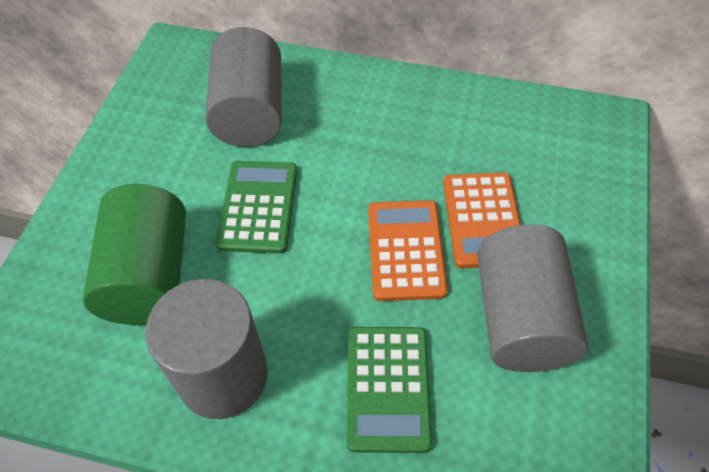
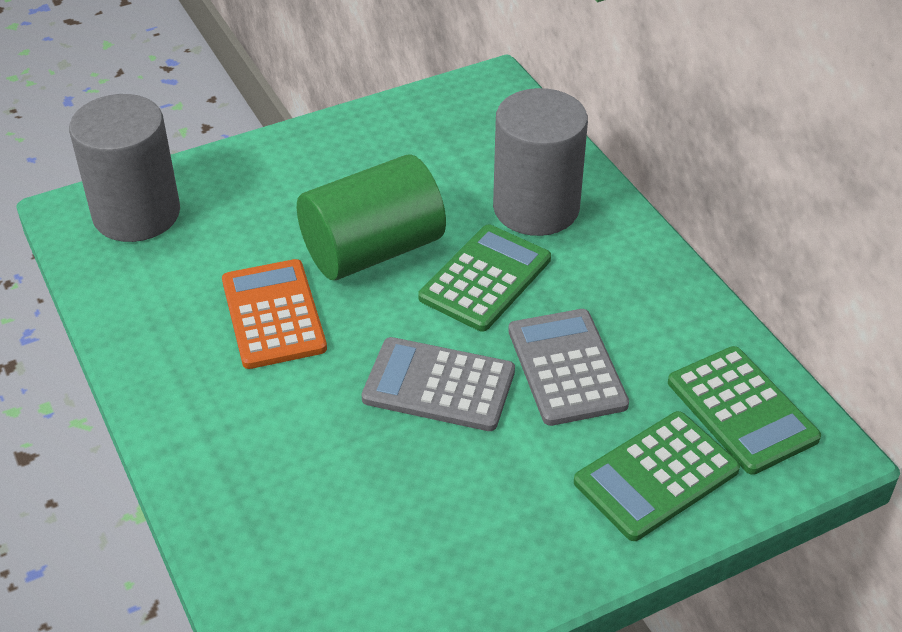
green calculator: 2 -> 3
grey calculator: 0 -> 2
grey cylinder: 3 -> 2
orange calculator: 2 -> 1

